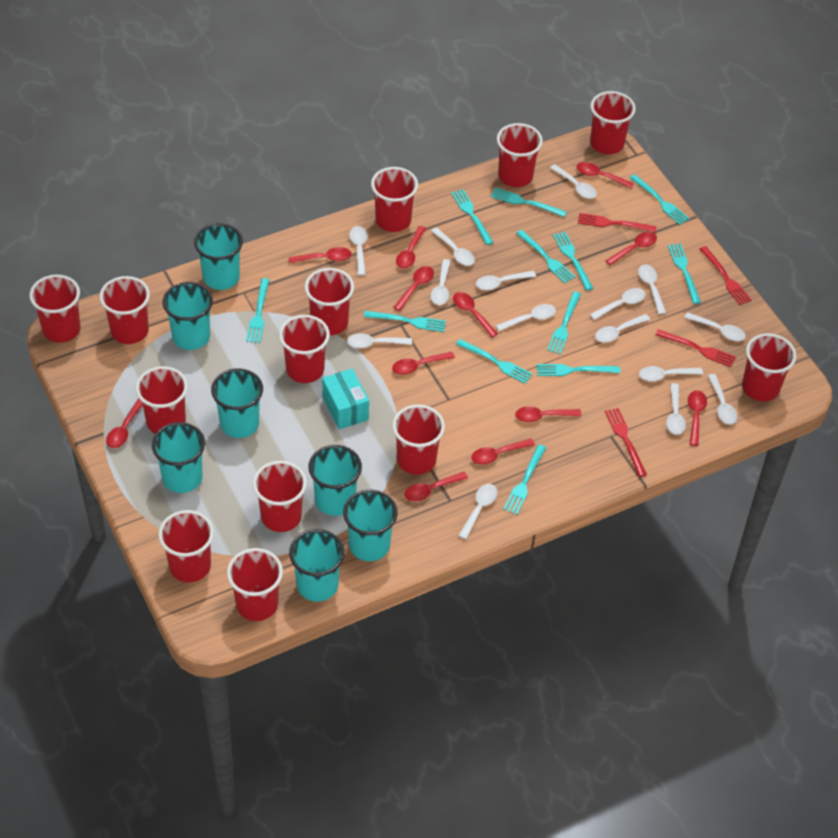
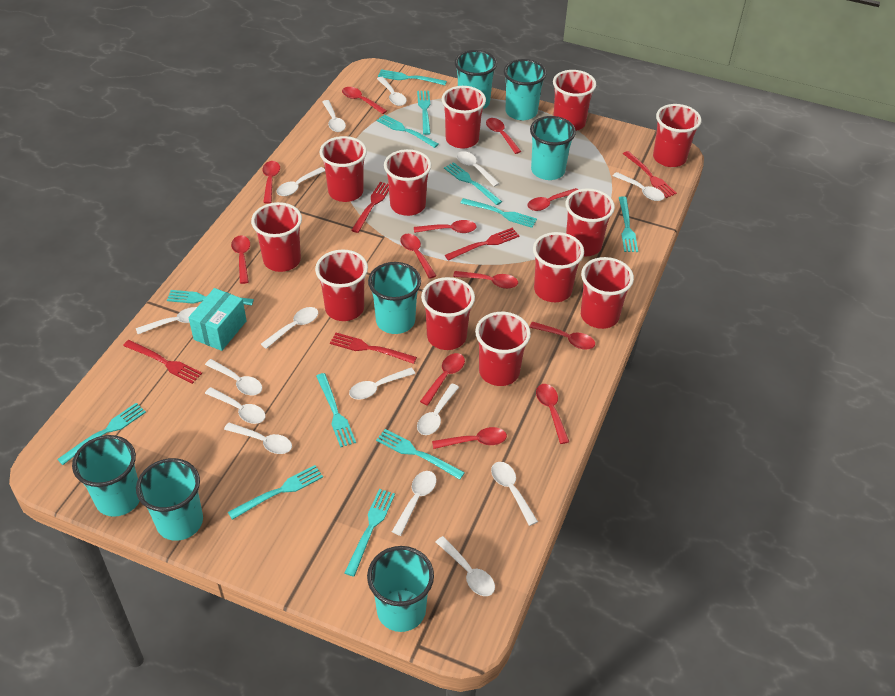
red cup: 13 -> 12
red fork: 4 -> 5

